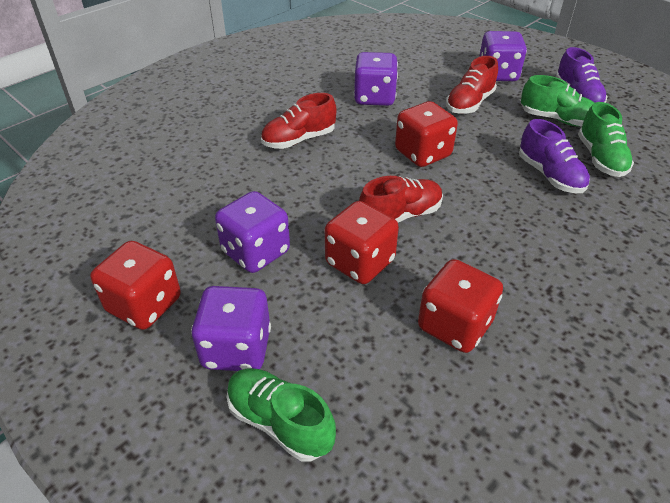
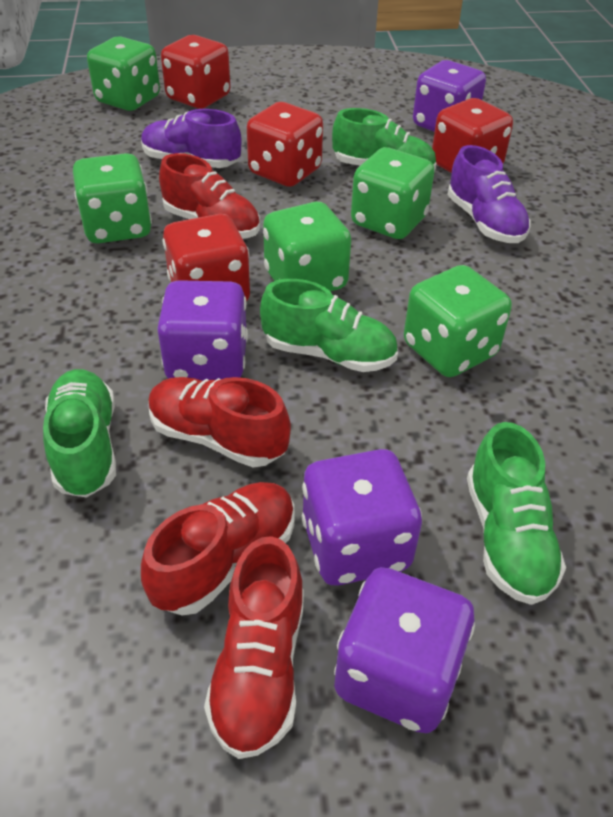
green dice: 0 -> 5
green shoe: 3 -> 4
red shoe: 3 -> 4

